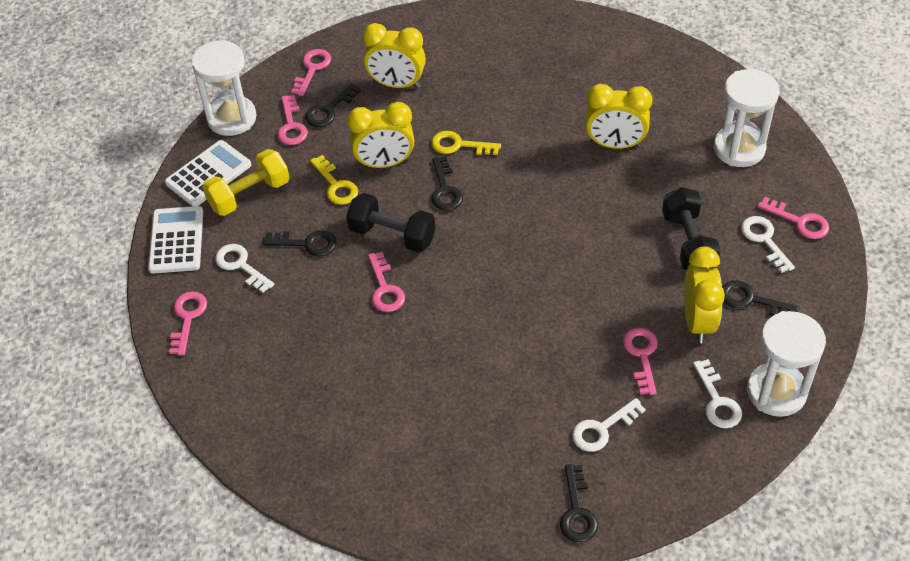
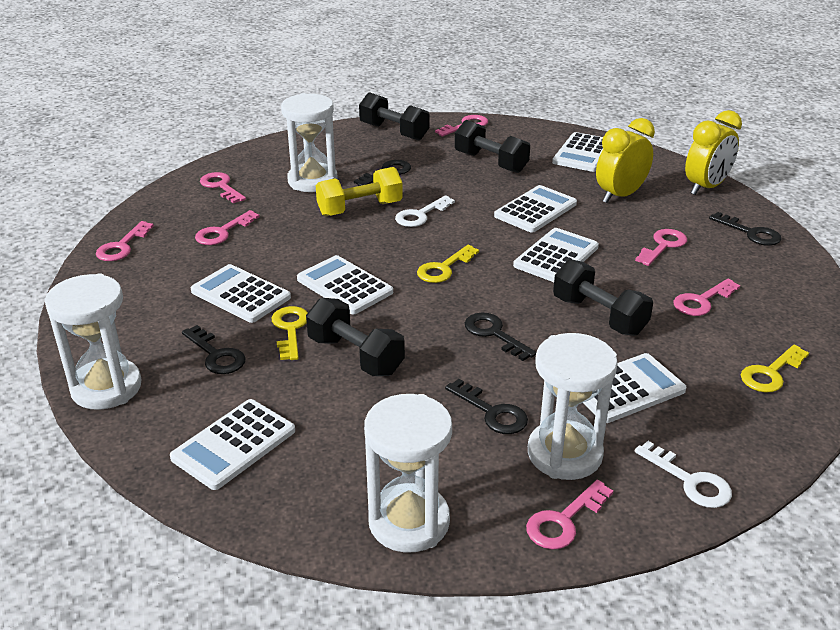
black dumbbell: 2 -> 4
pink key: 6 -> 7
white calculator: 2 -> 7
white hourglass: 3 -> 4
white key: 4 -> 2
yellow clock: 4 -> 2
yellow key: 2 -> 3

